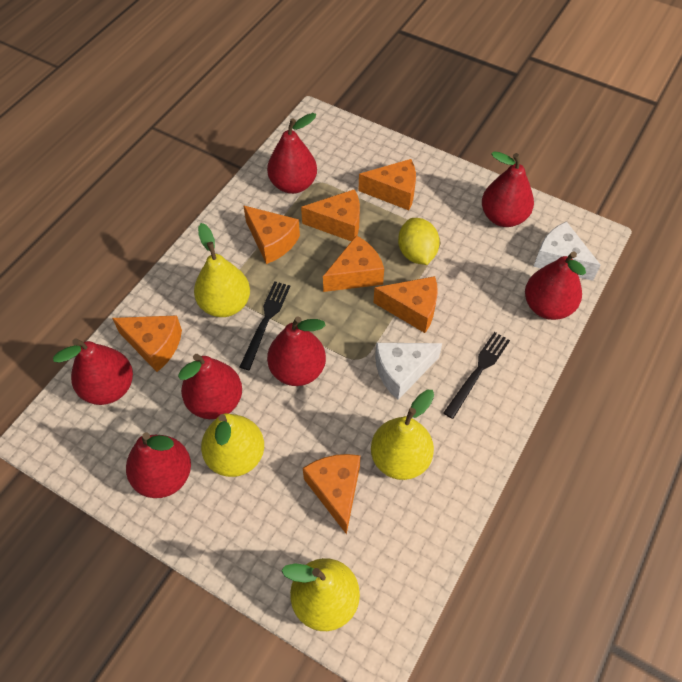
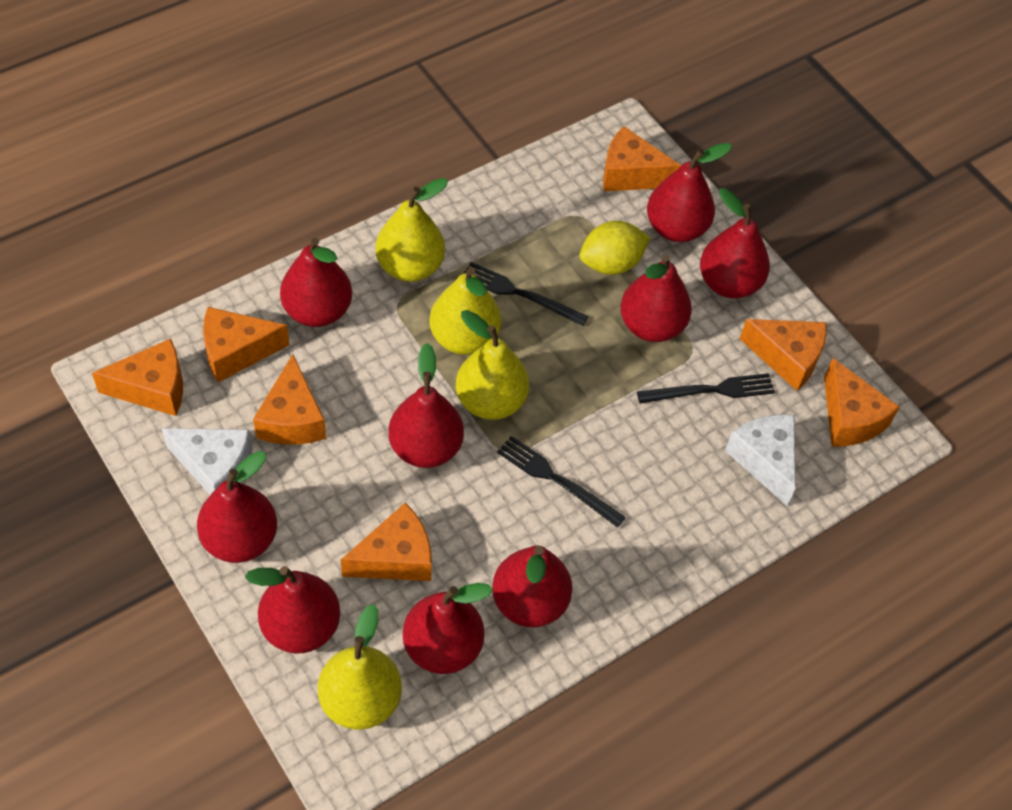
black fork: 2 -> 3
red pear: 7 -> 9

